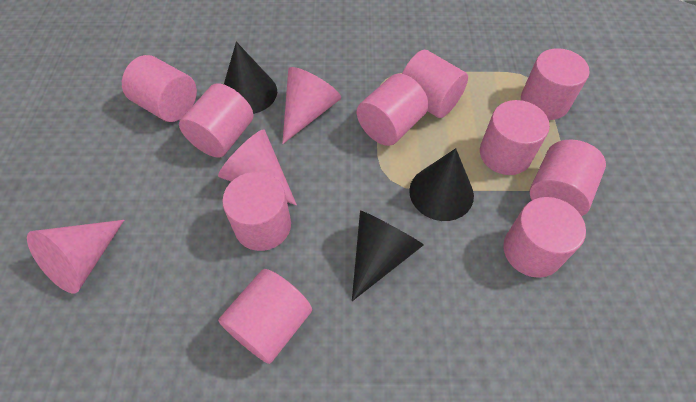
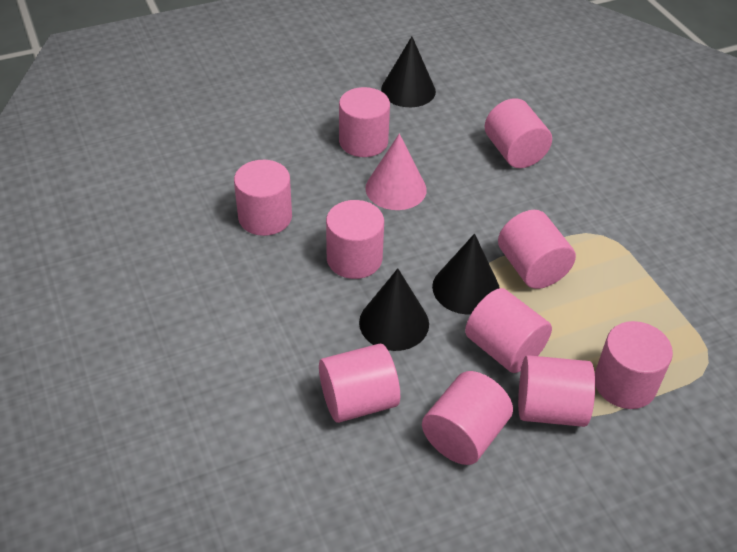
pink cone: 3 -> 1

